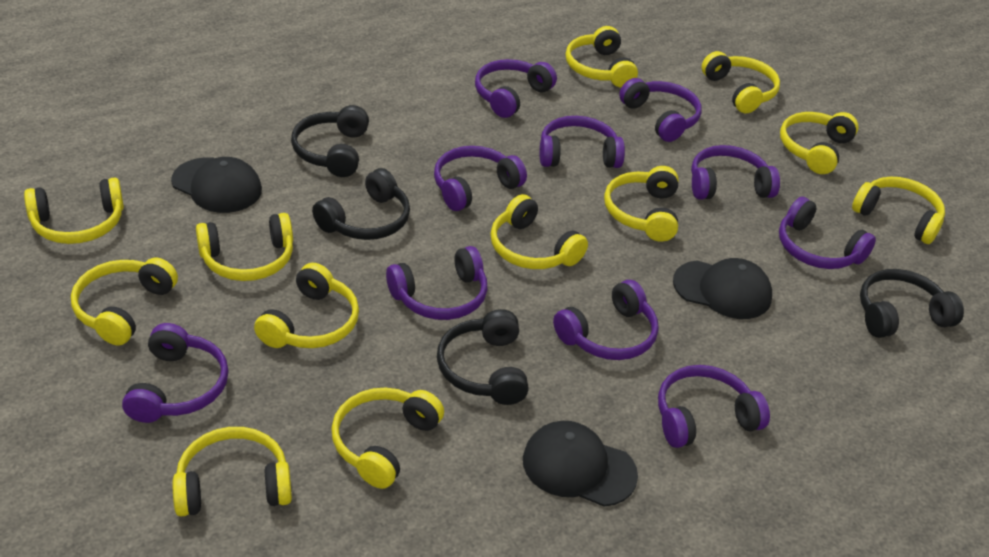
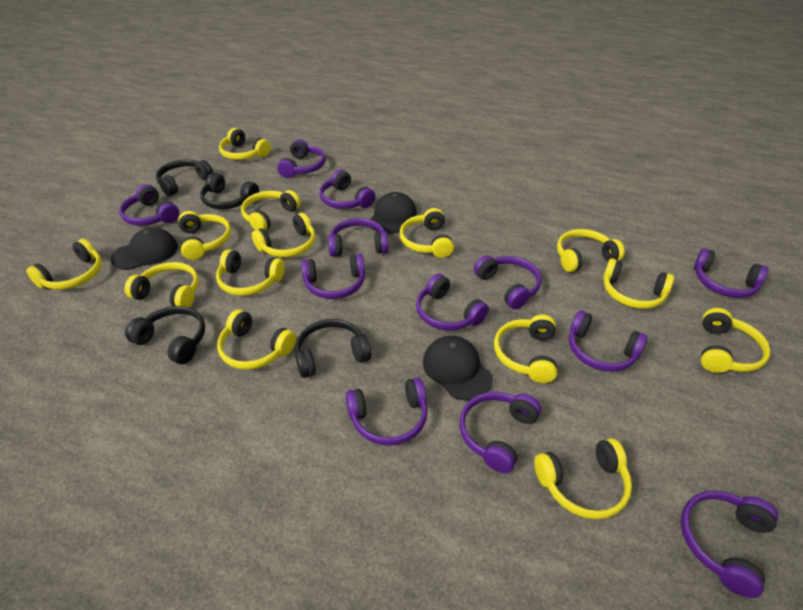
purple headphones: 10 -> 12
yellow headphones: 12 -> 14

